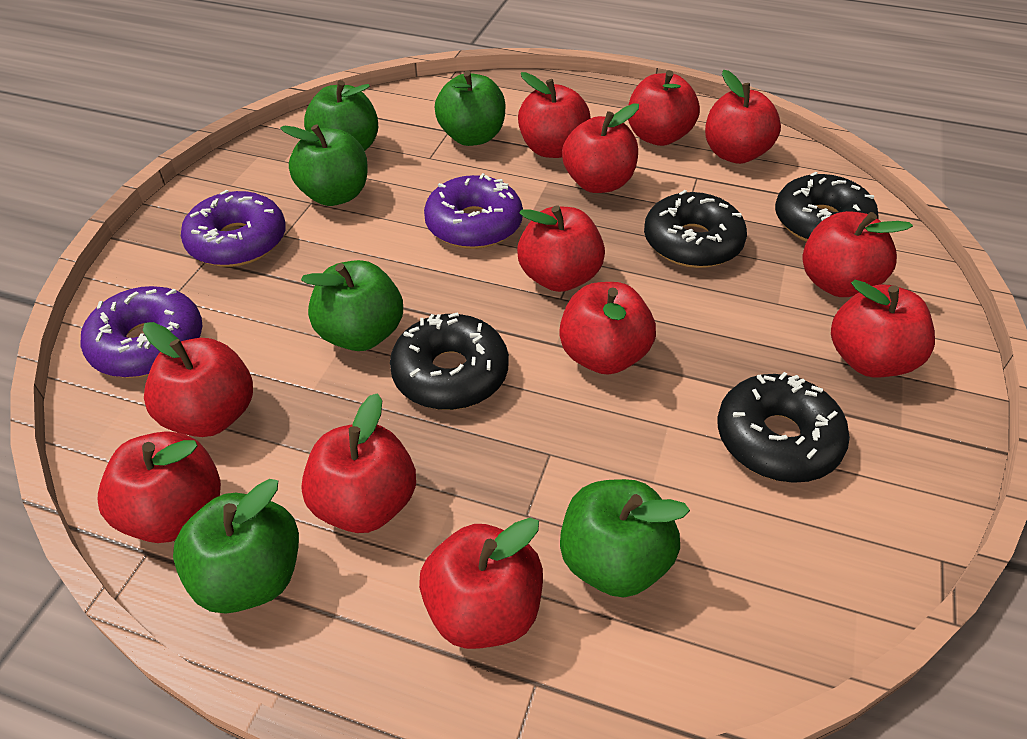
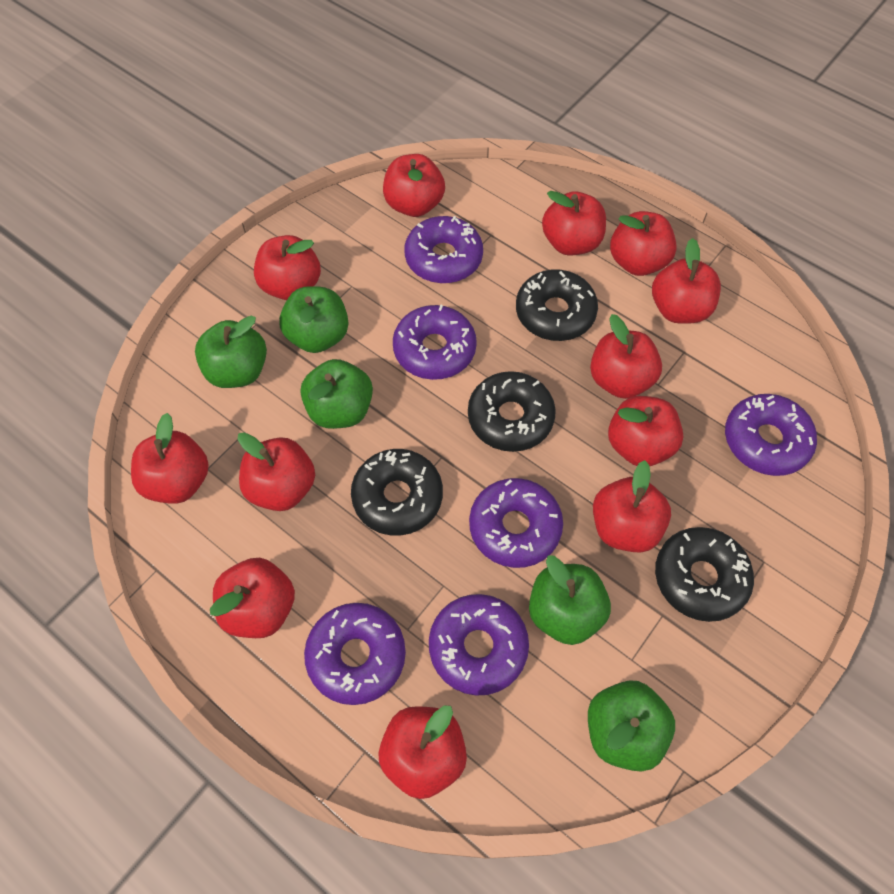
green apple: 6 -> 5
purple donut: 3 -> 6

